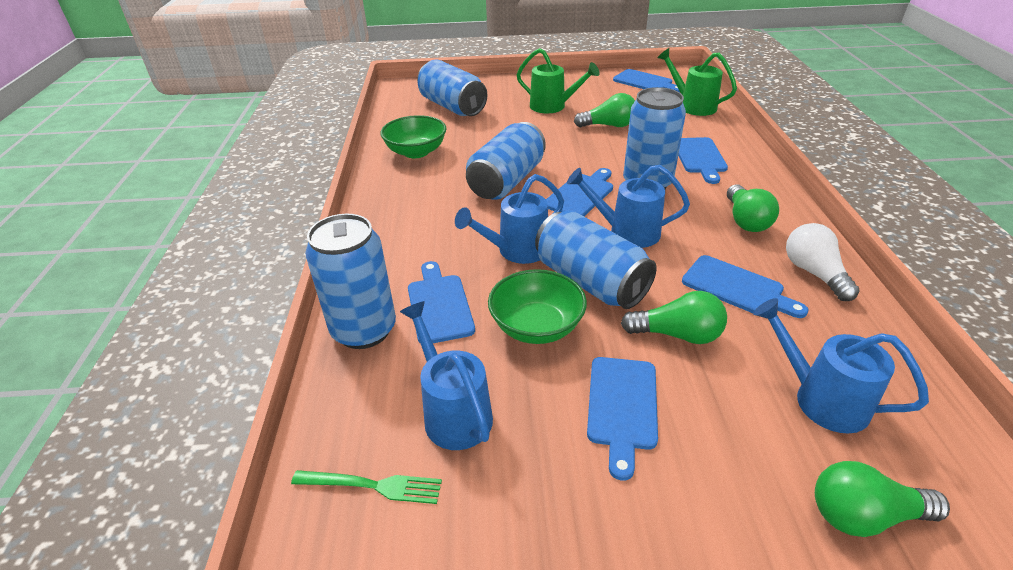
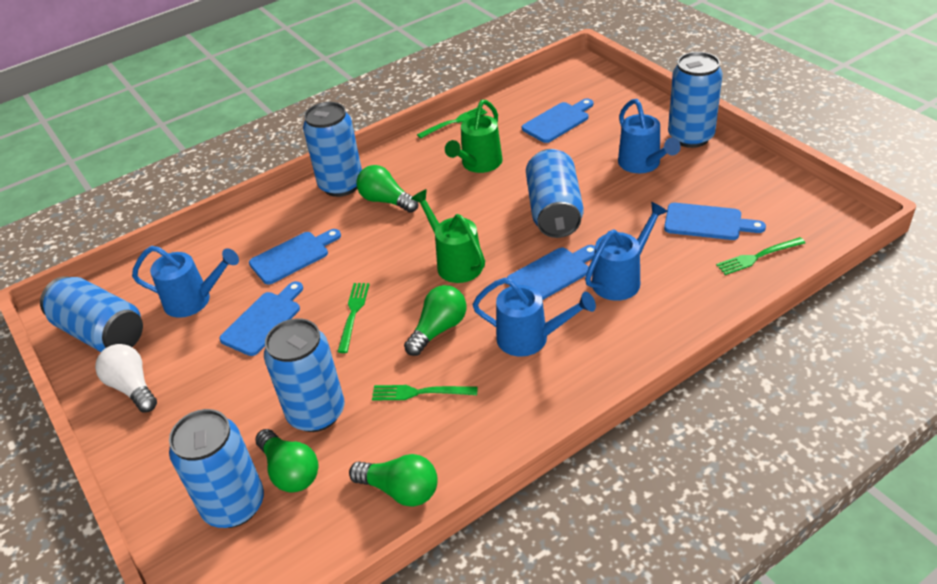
blue can: 5 -> 6
blue cutting board: 6 -> 5
green bowl: 2 -> 0
green fork: 1 -> 4

